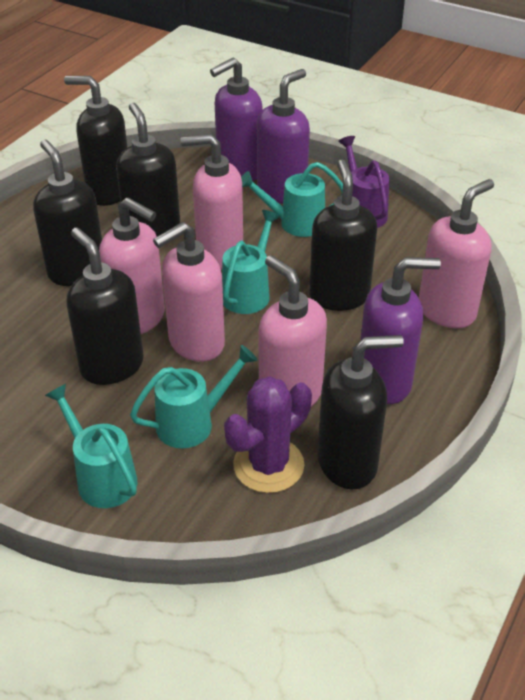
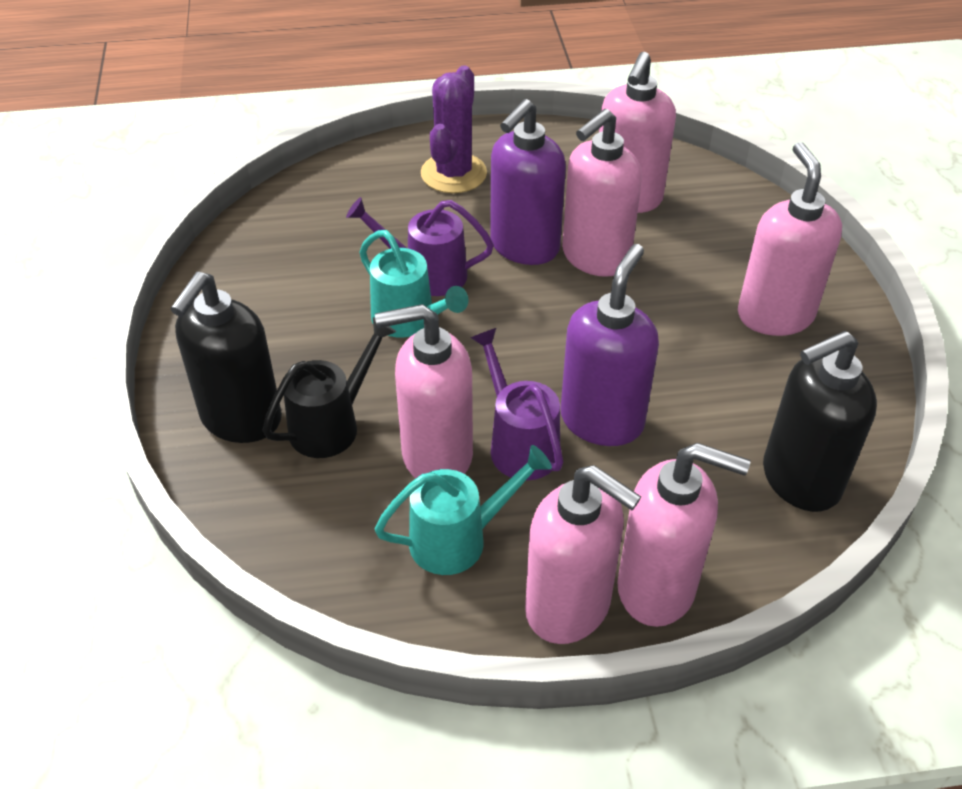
black soap dispenser: 6 -> 2
black watering can: 0 -> 1
pink soap dispenser: 5 -> 6
purple soap dispenser: 3 -> 2
purple watering can: 1 -> 2
turquoise watering can: 4 -> 2

